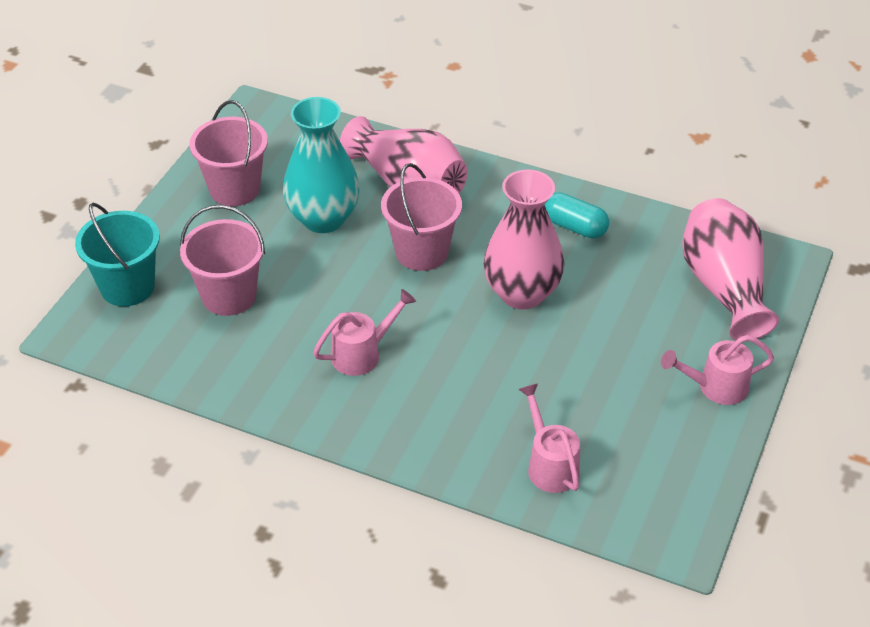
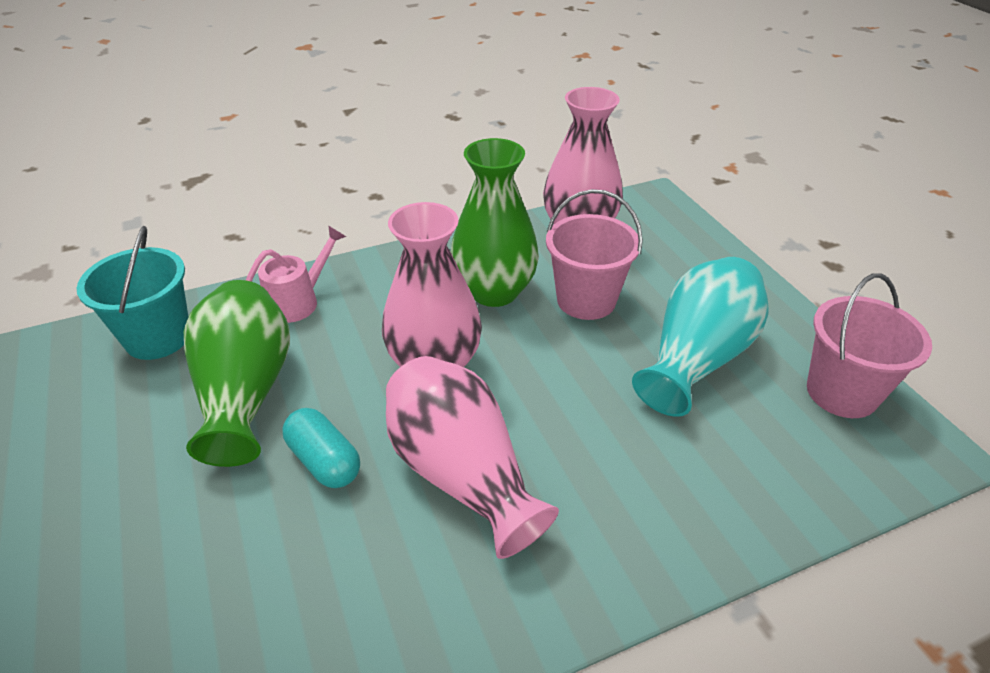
green vase: 0 -> 2
pink bucket: 3 -> 2
pink watering can: 3 -> 1

